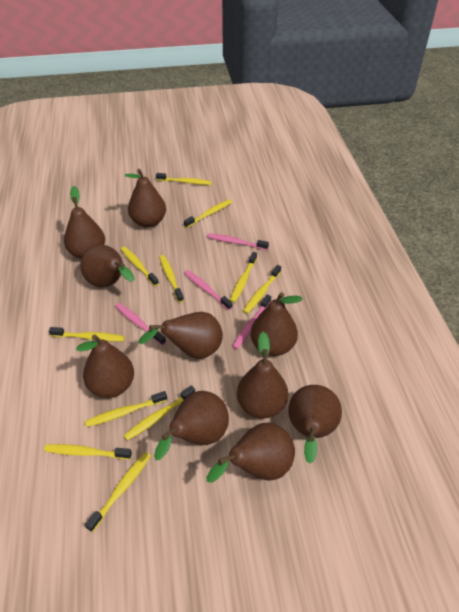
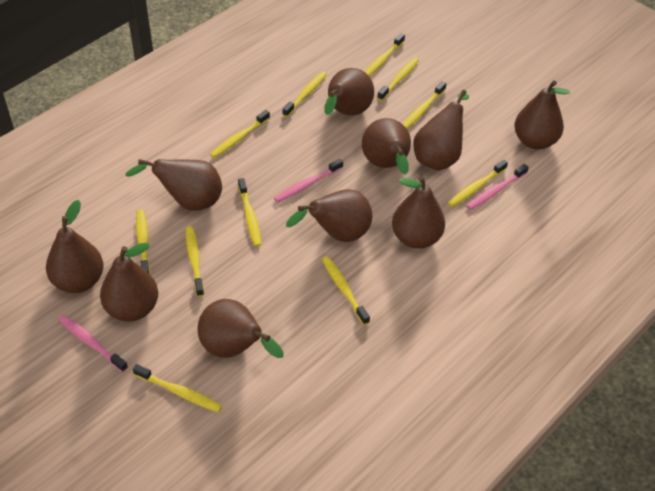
pink toothbrush: 4 -> 3

